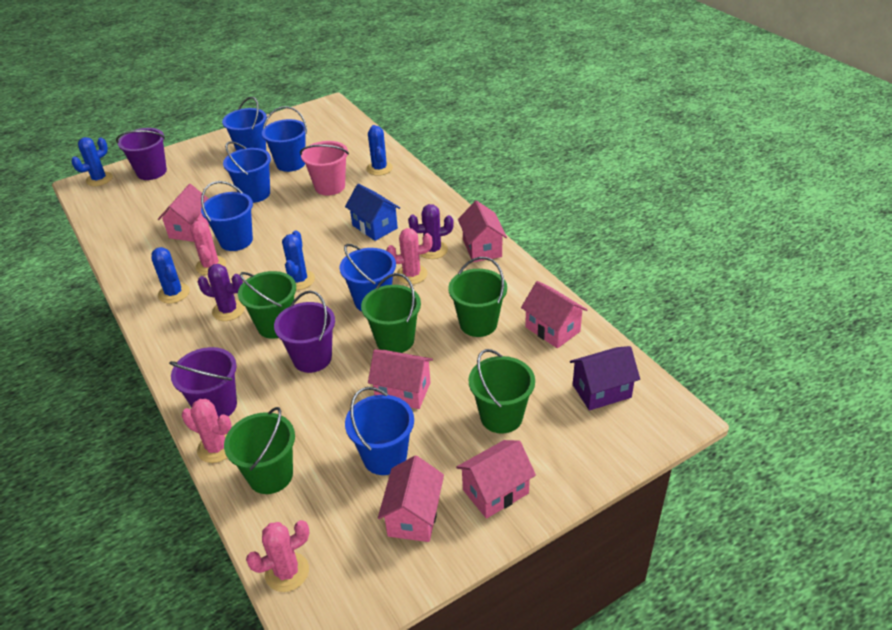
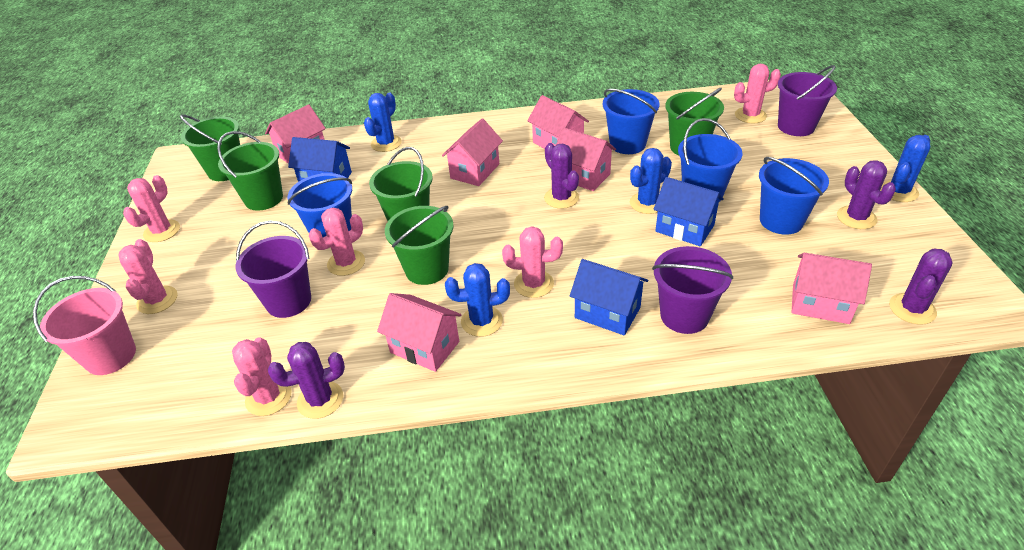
blue bucket: 6 -> 4
blue house: 1 -> 3
pink cactus: 4 -> 6
purple cactus: 2 -> 4
purple house: 1 -> 0

